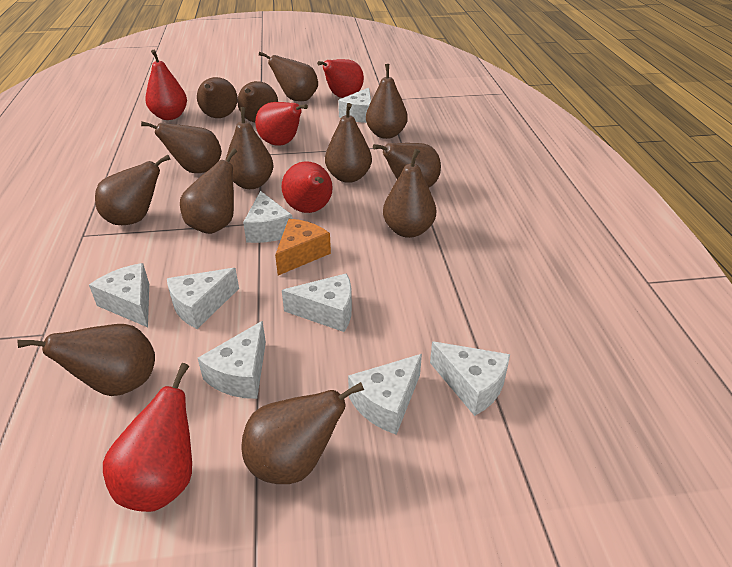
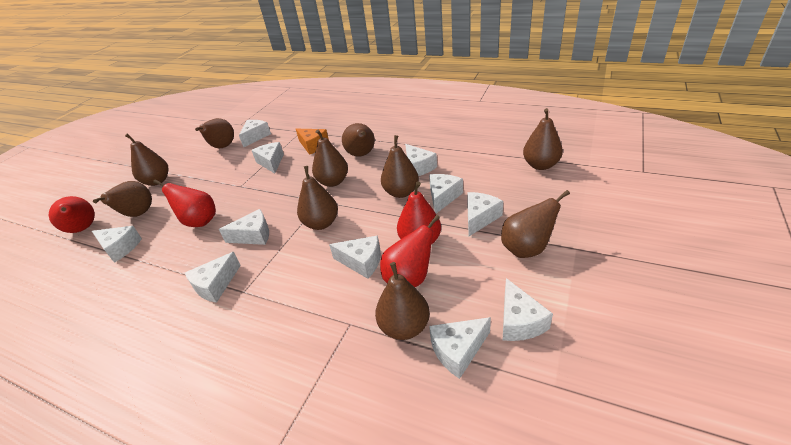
brown pear: 13 -> 10
red pear: 5 -> 4
white cheese: 8 -> 11

